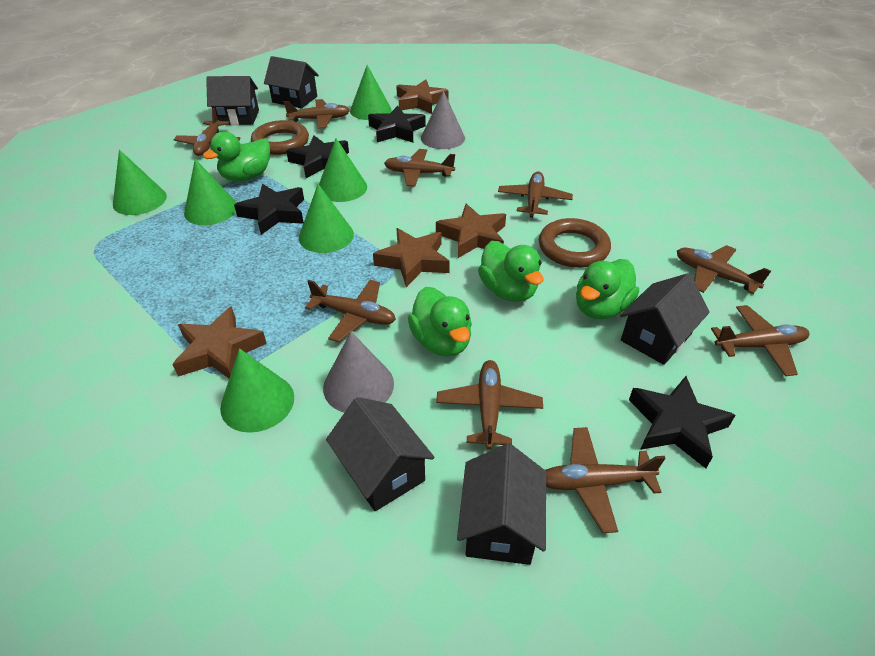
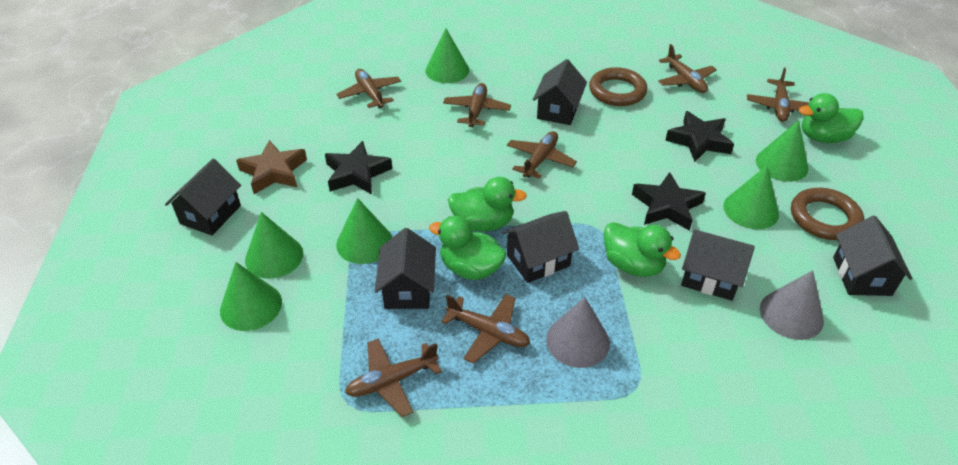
black house: 5 -> 6
black star: 4 -> 3
brown plane: 9 -> 7
brown star: 4 -> 1

